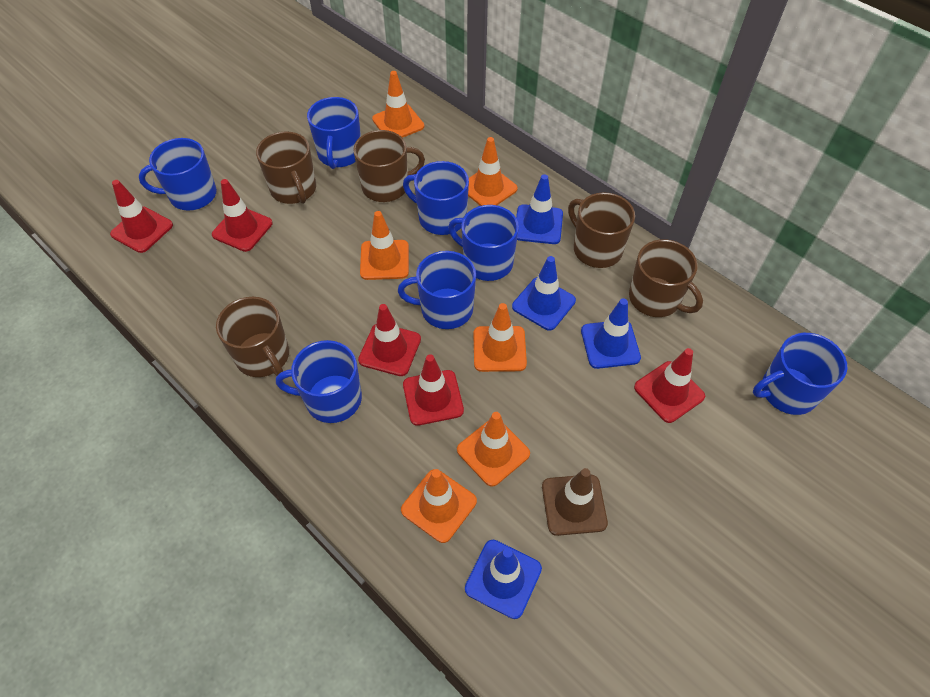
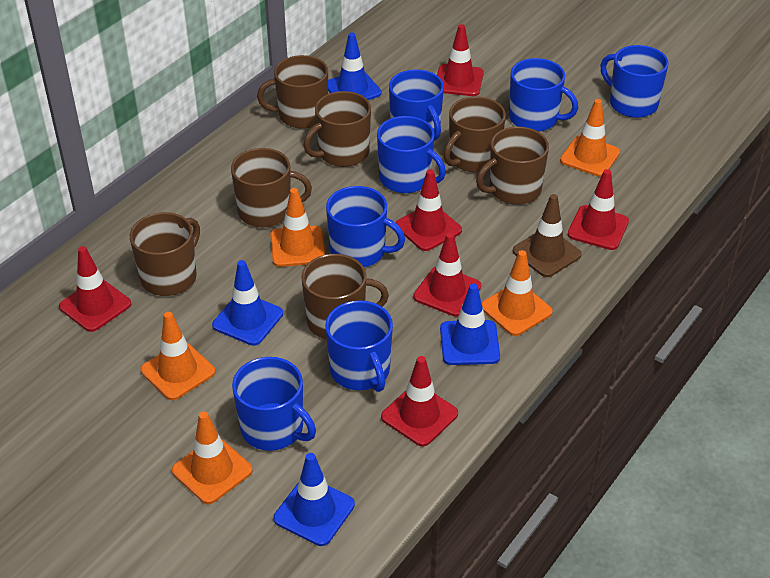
brown mug: 5 -> 7
orange traffic cone: 6 -> 5
red traffic cone: 5 -> 6

